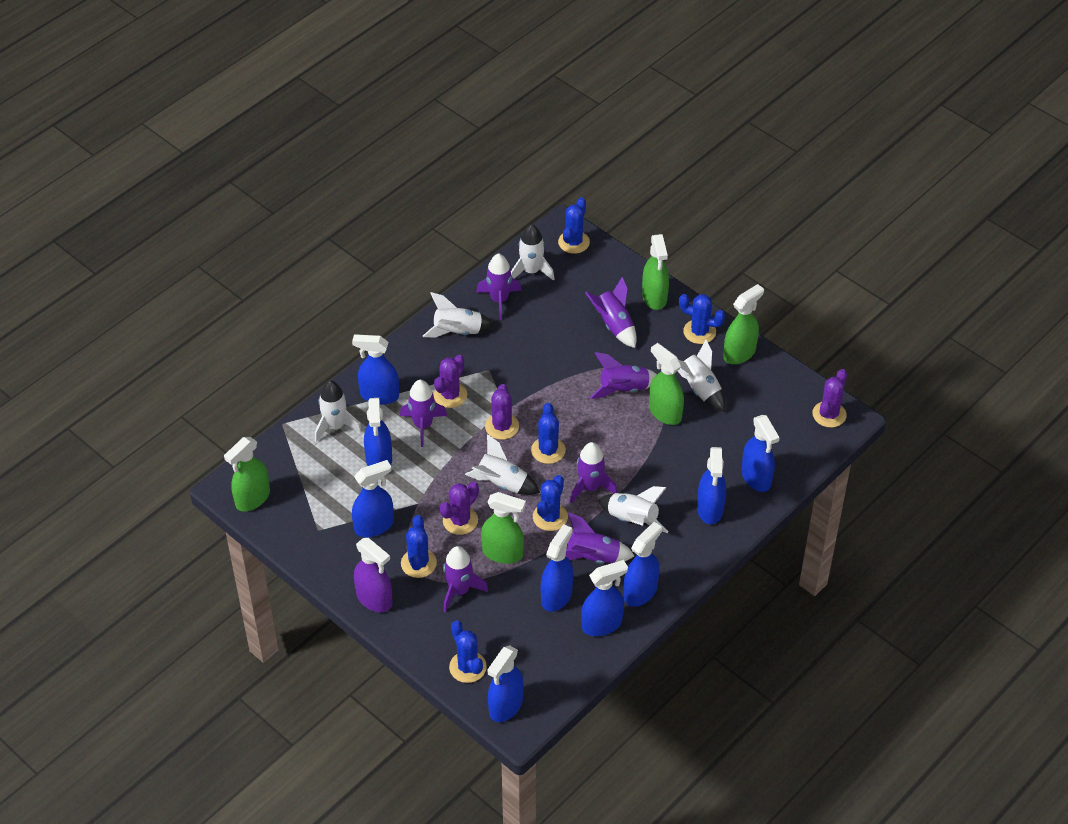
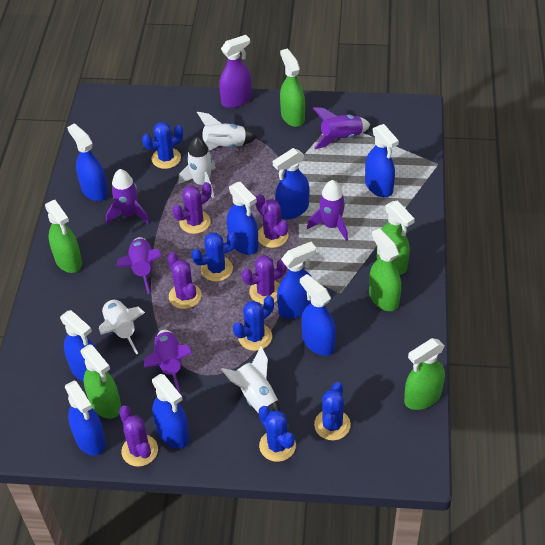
blue cactus: 6 -> 5
green spray bottle: 5 -> 6
purple cactus: 4 -> 5
purple rocket: 7 -> 5
white rocket: 6 -> 4

